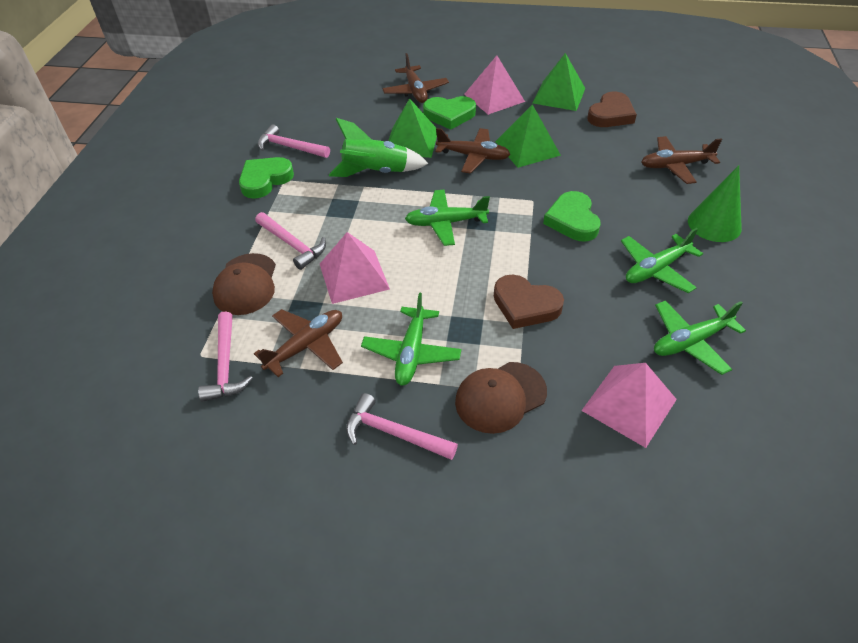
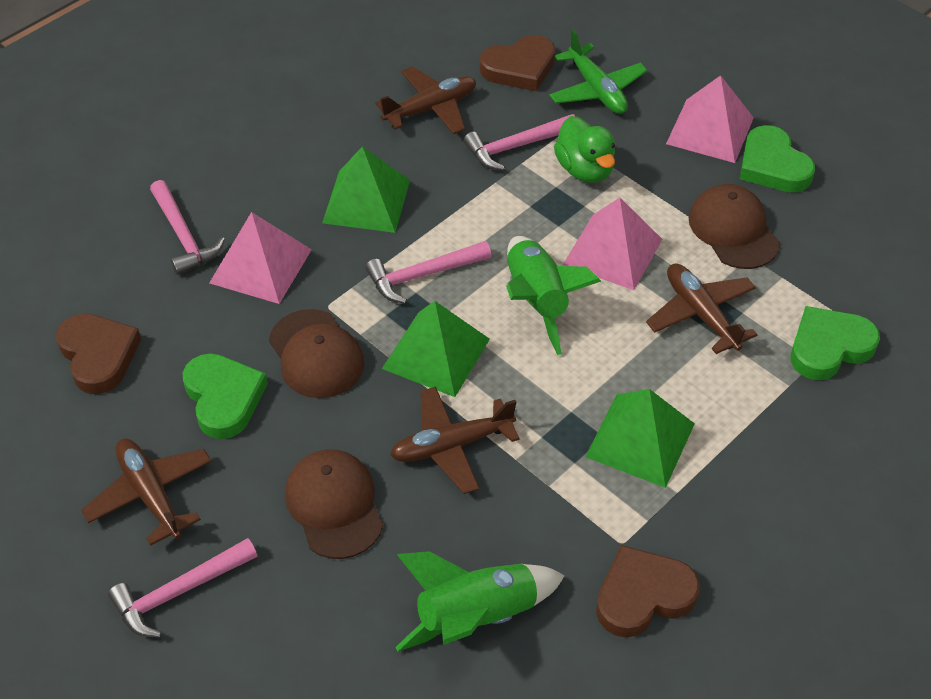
brown cap: 2 -> 3
brown heart: 2 -> 3
green cone: 1 -> 0
green duck: 0 -> 1
green plane: 4 -> 1
green rocket: 1 -> 2

